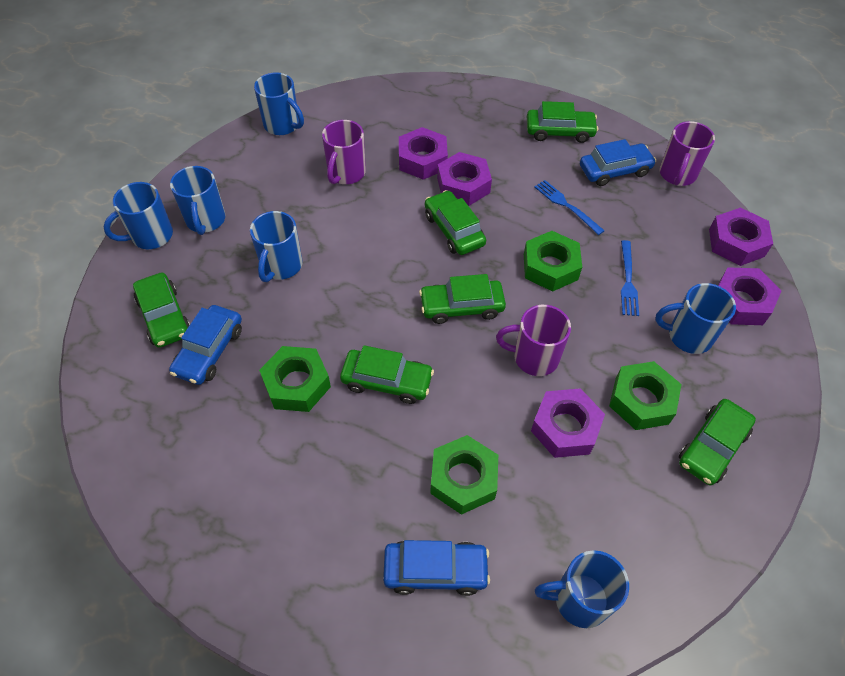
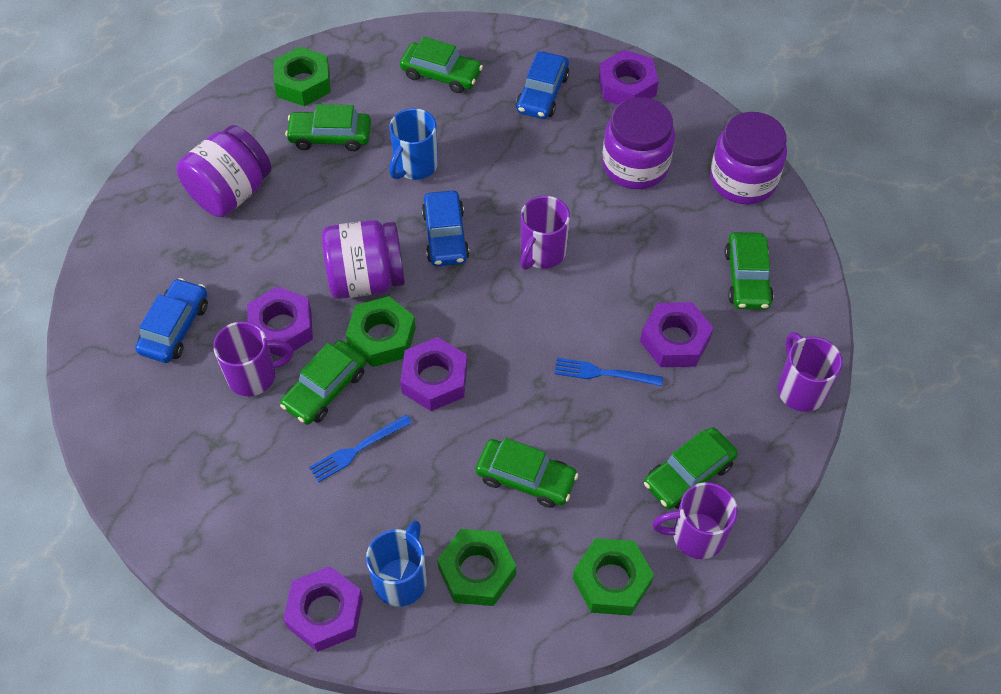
blue mug: 6 -> 2
purple jar: 0 -> 4
purple mug: 3 -> 4

